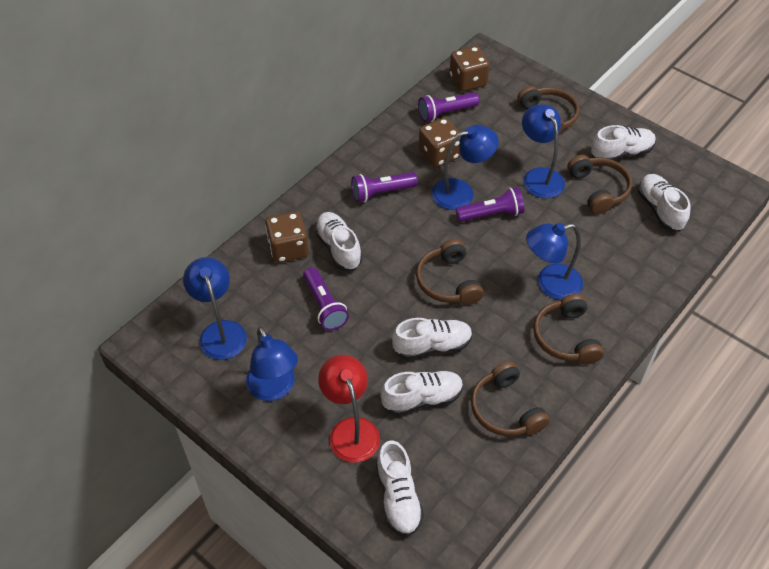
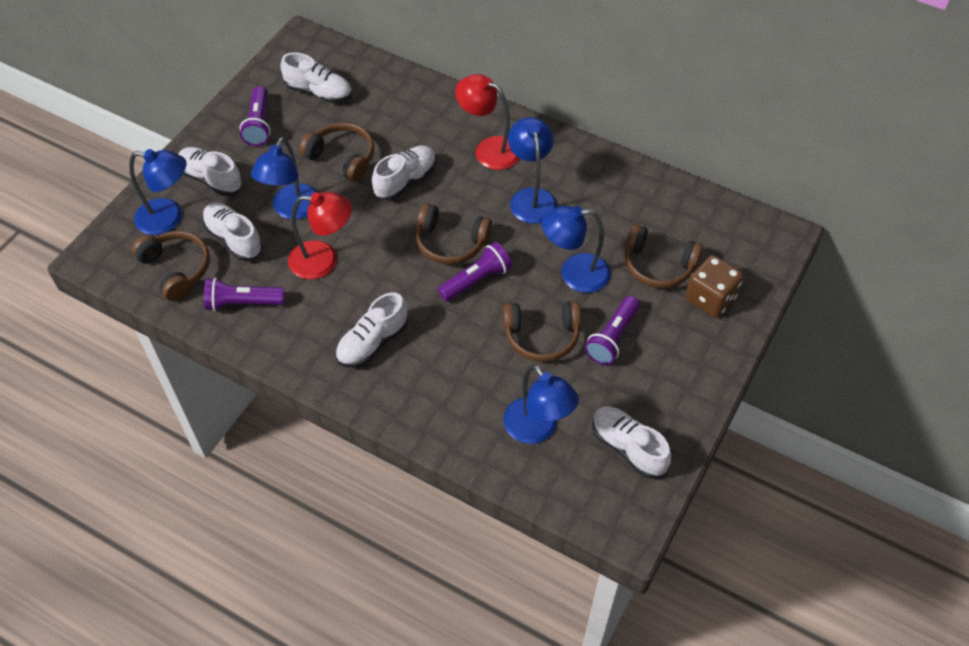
brown dice: 3 -> 1
red lamp: 1 -> 2

